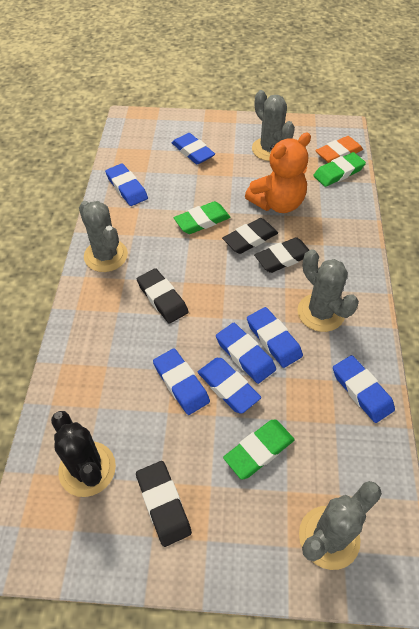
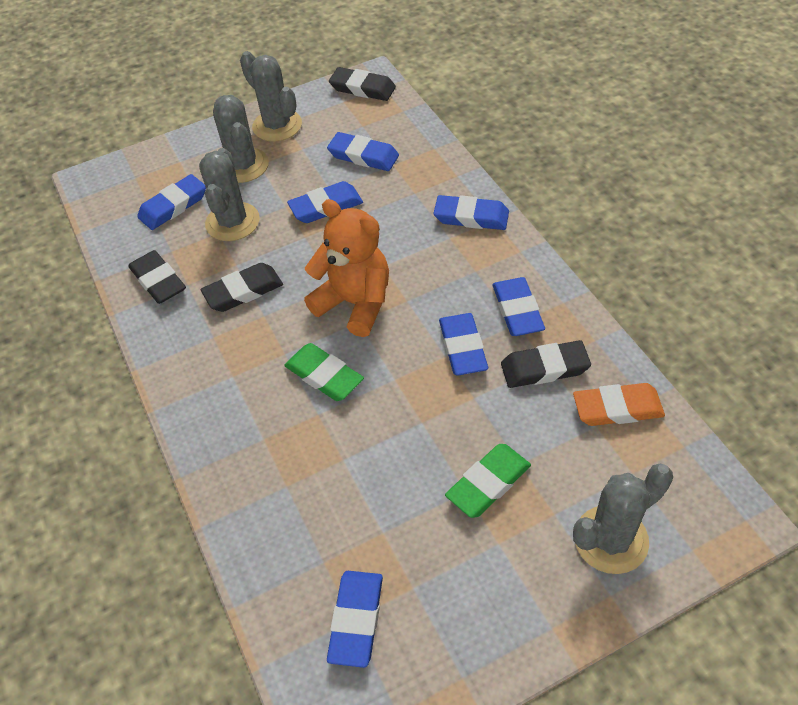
black cactus: 1 -> 0
green eraser: 3 -> 2

